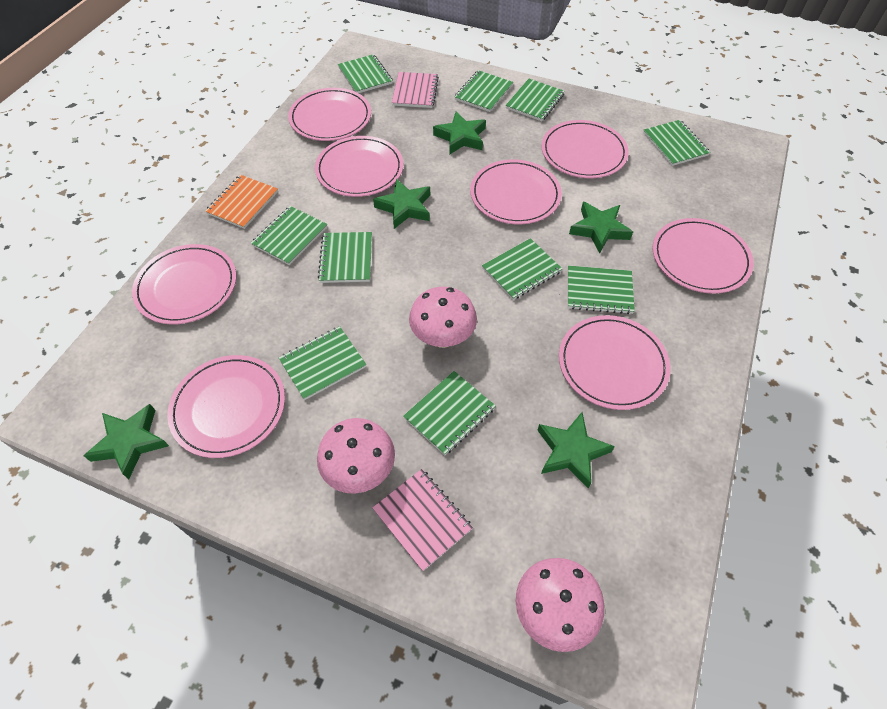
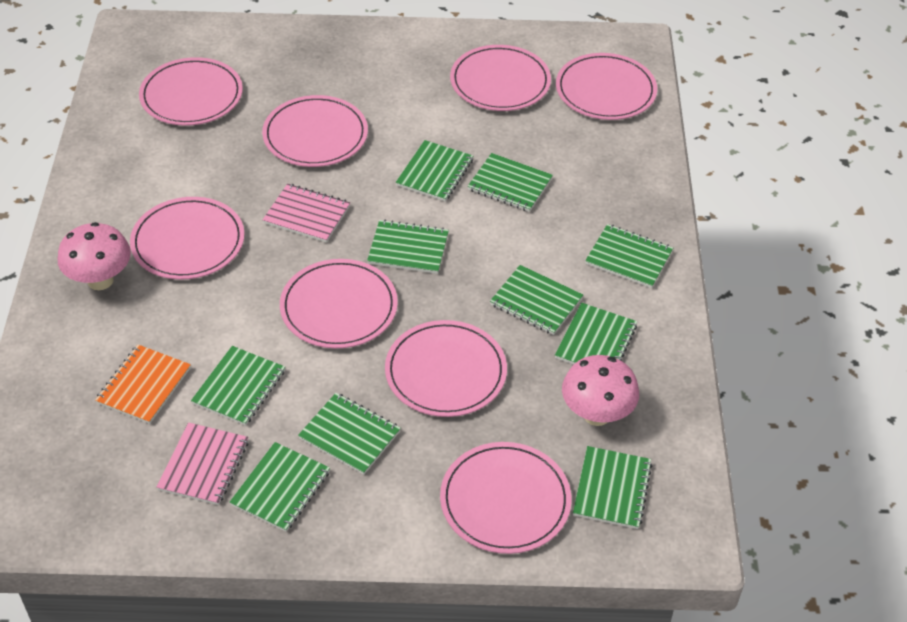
green star: 5 -> 0
pink mushroom: 3 -> 2

